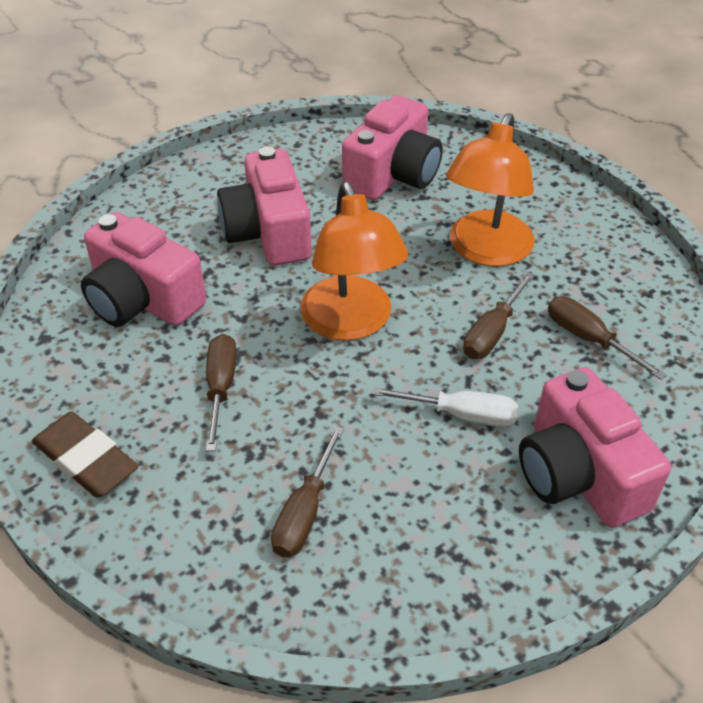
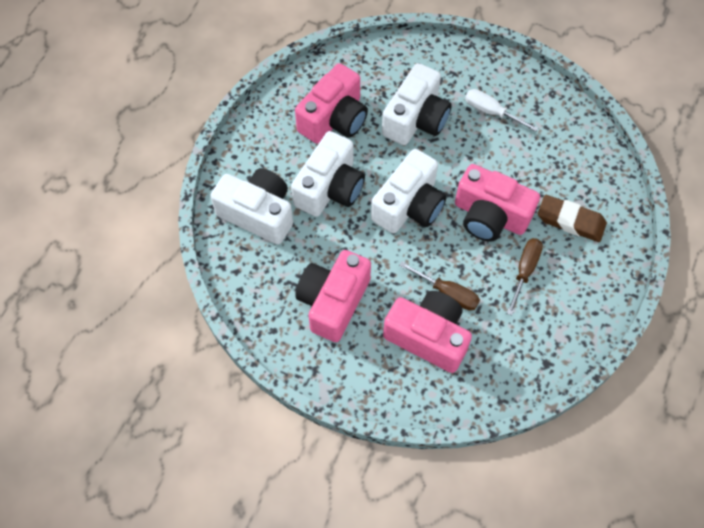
brown screwdriver: 4 -> 2
orange lamp: 2 -> 0
white camera: 0 -> 4

